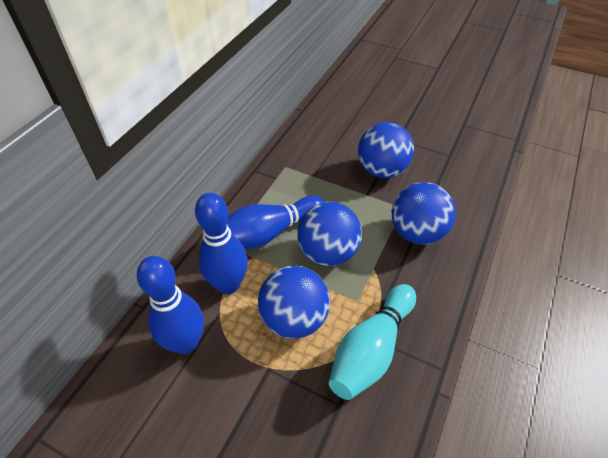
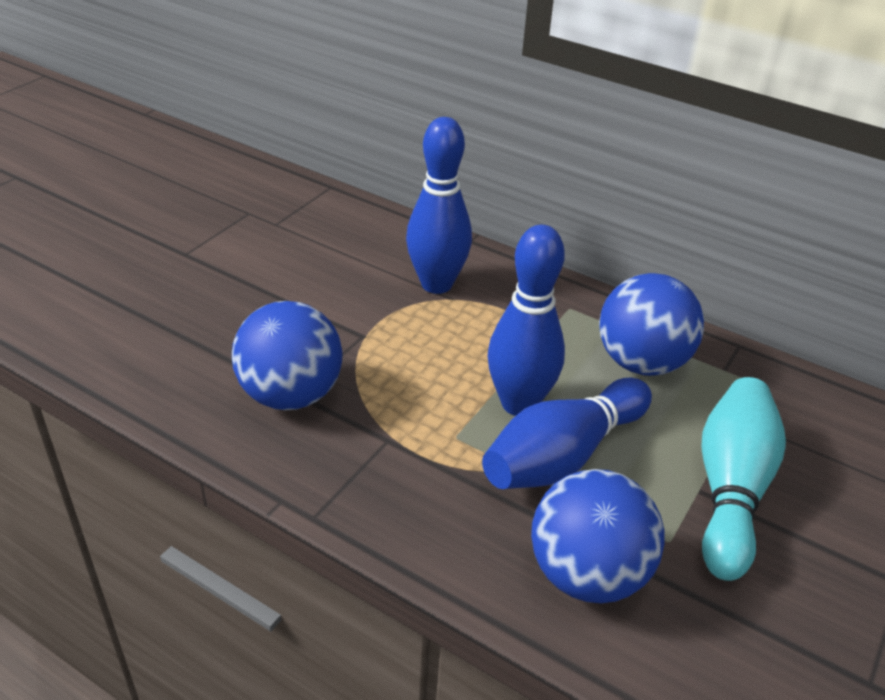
blue ball: 4 -> 3

